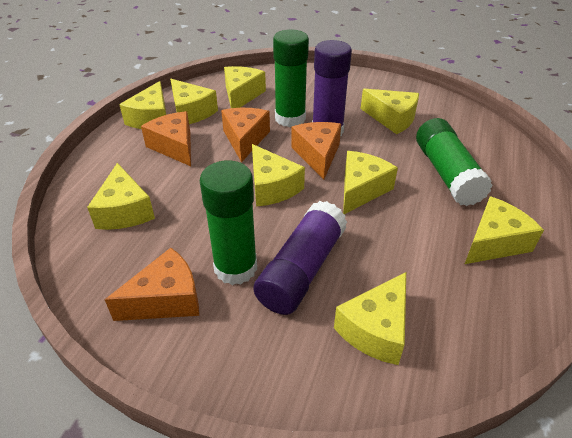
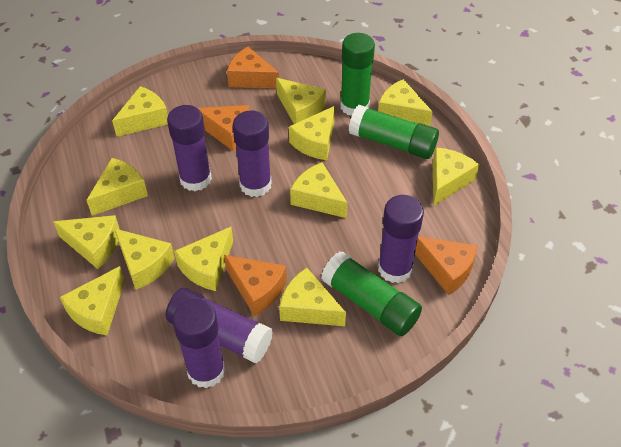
purple glue stick: 2 -> 5
yellow cheese: 9 -> 12

